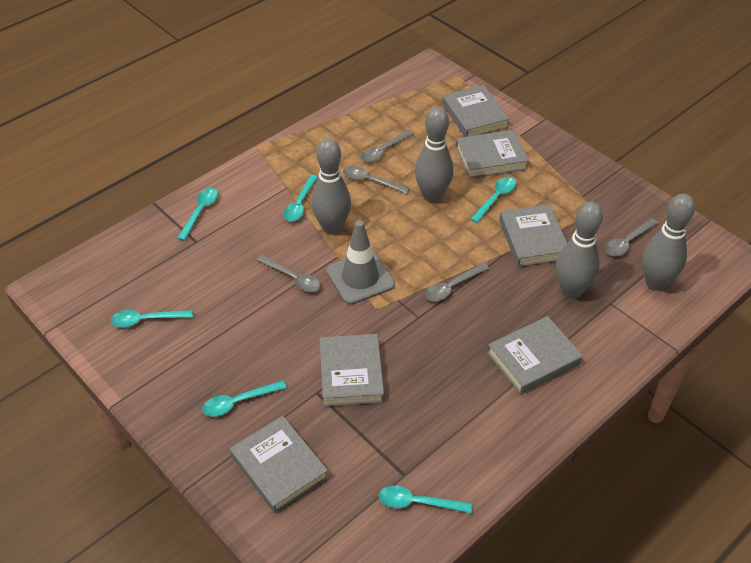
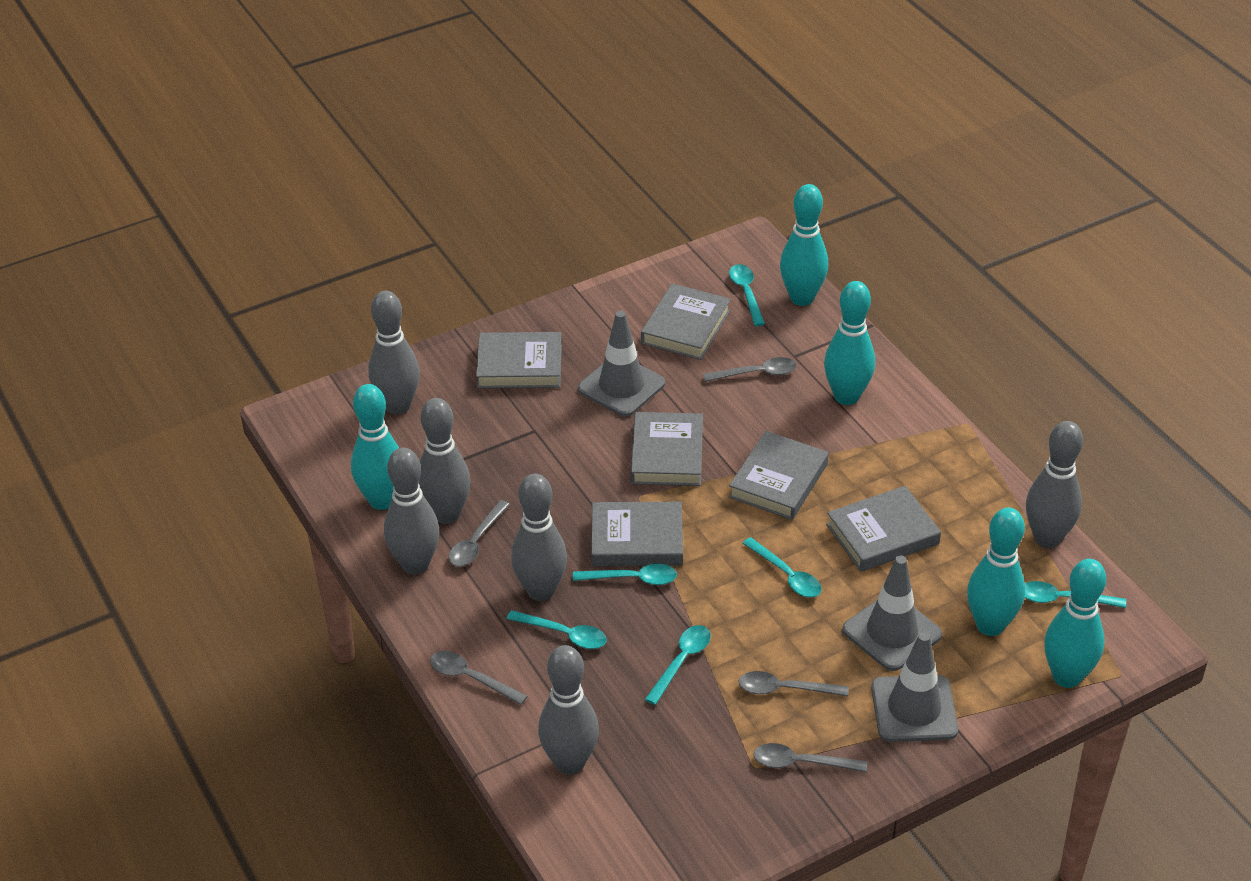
grey bowling pin: 4 -> 6
grey traffic cone: 1 -> 3
turquoise bowling pin: 0 -> 5

